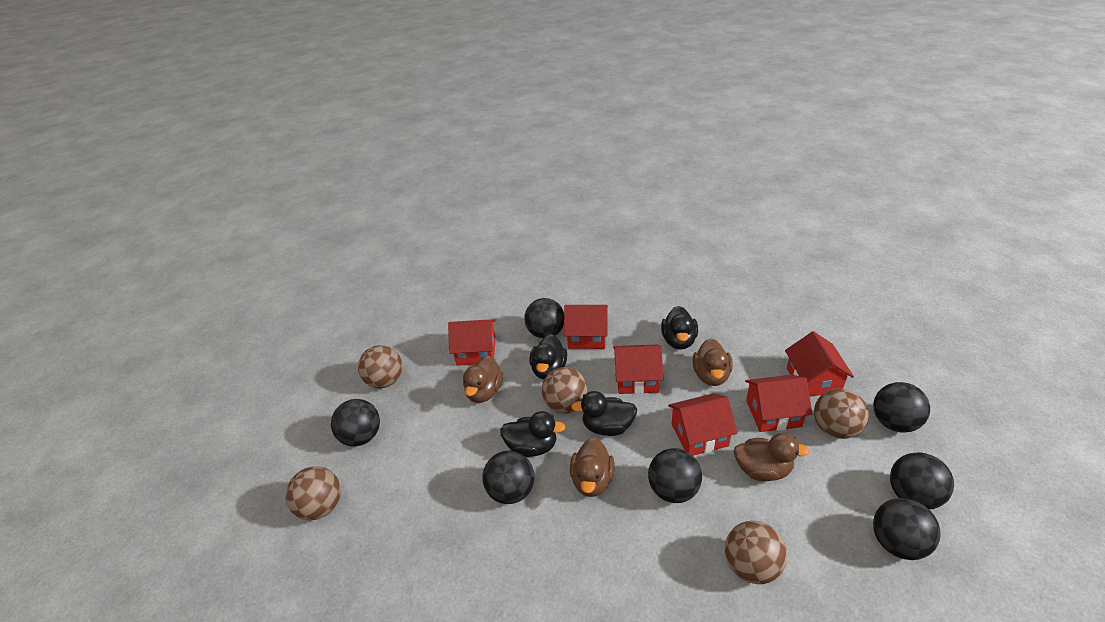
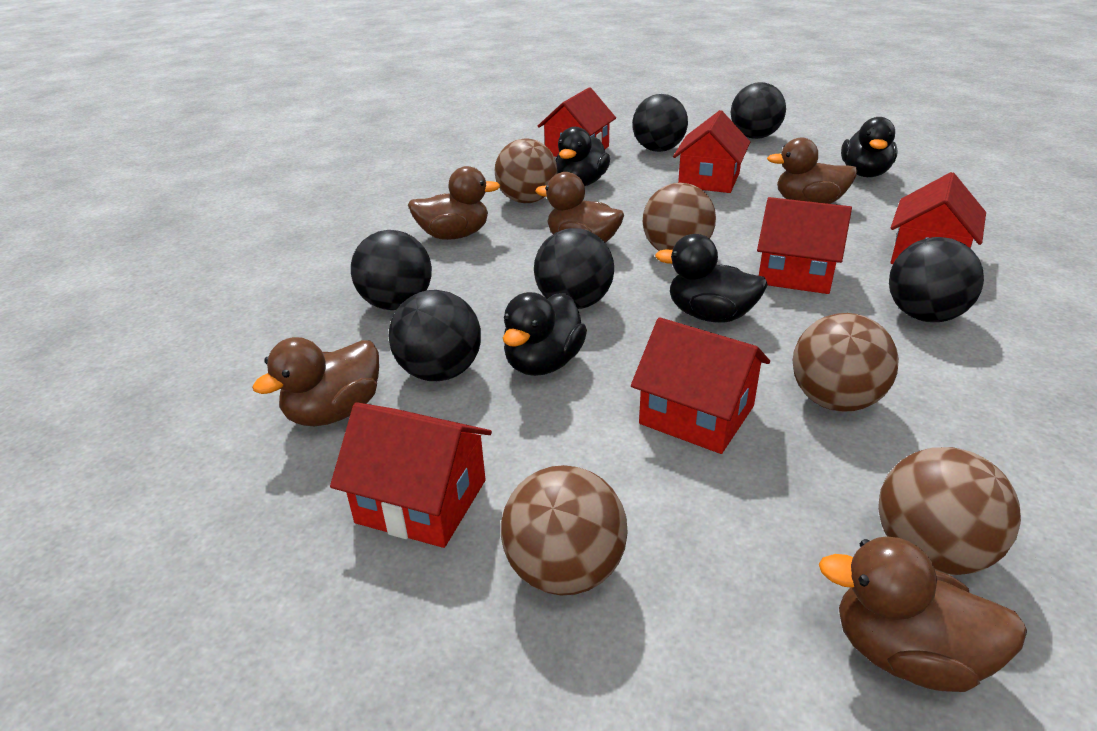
black ball: 7 -> 6
brown duck: 4 -> 5

